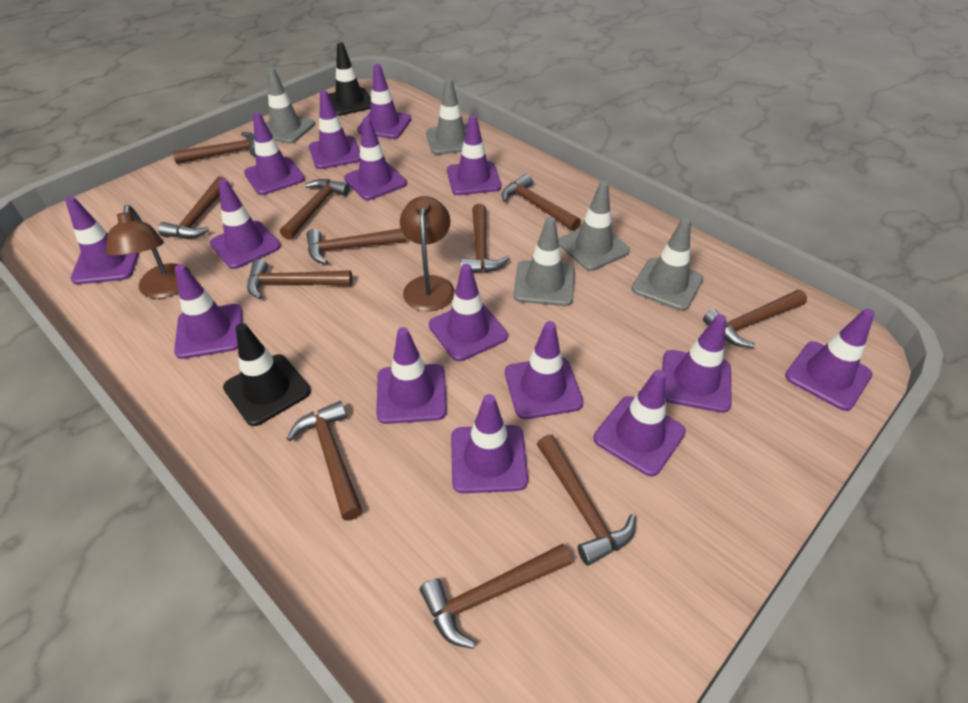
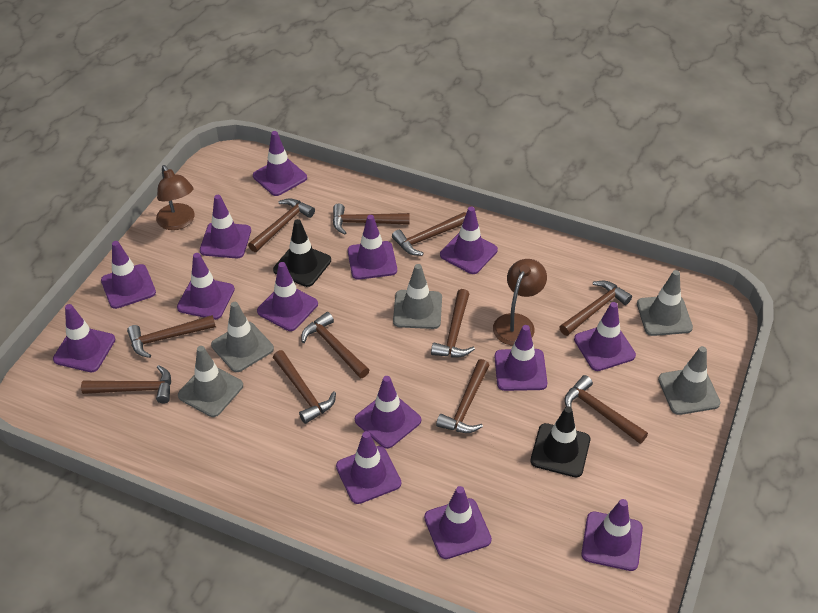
purple traffic cone: 15 -> 14

